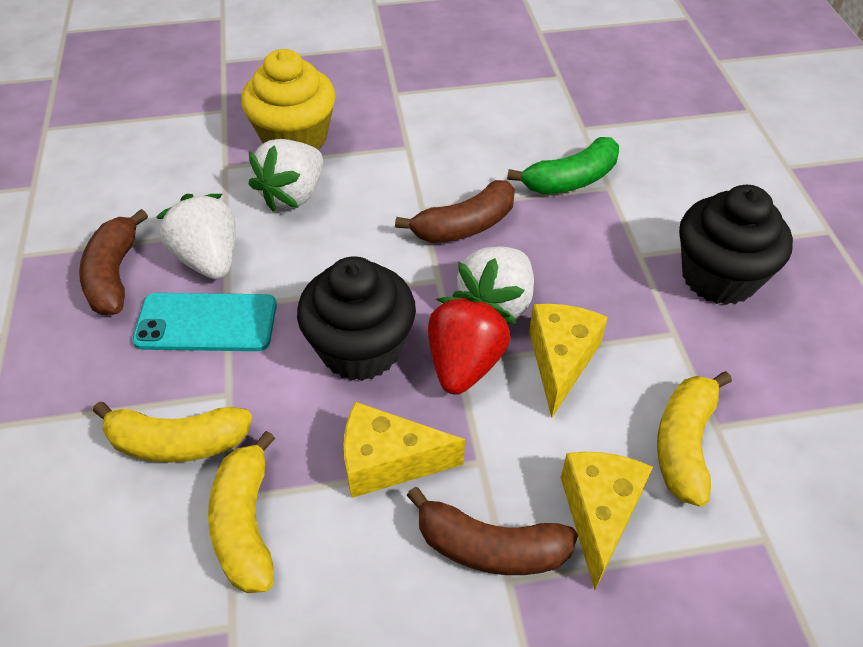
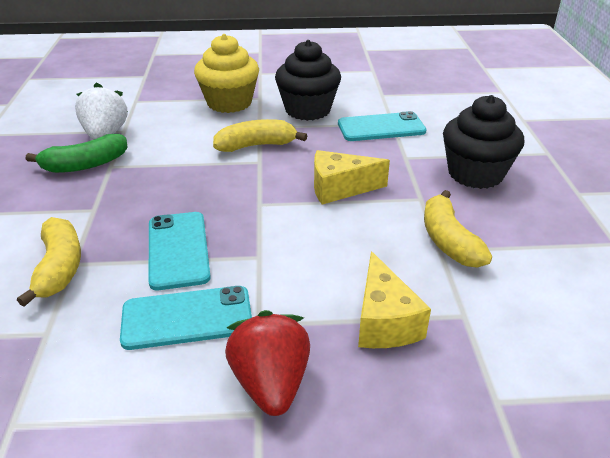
brown banana: 3 -> 0
turquoise phone: 1 -> 3
white strawberry: 3 -> 1
yellow cheese: 3 -> 2

